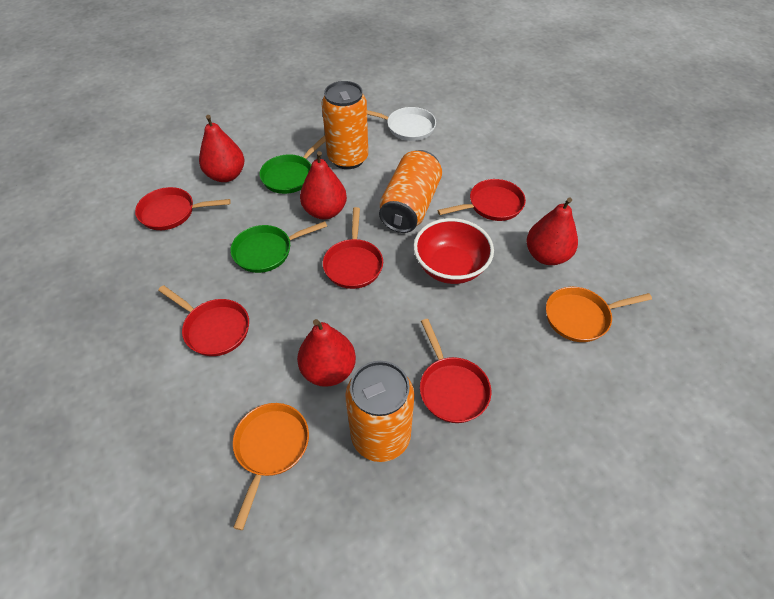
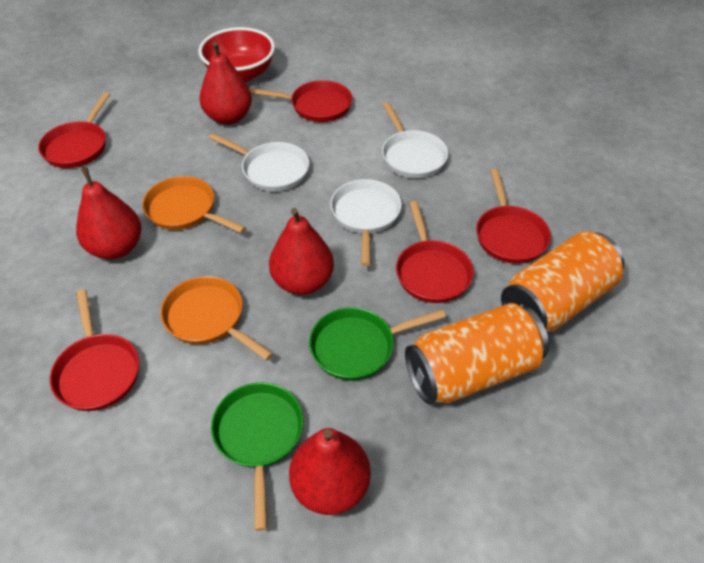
orange can: 3 -> 2
white pan: 1 -> 3

